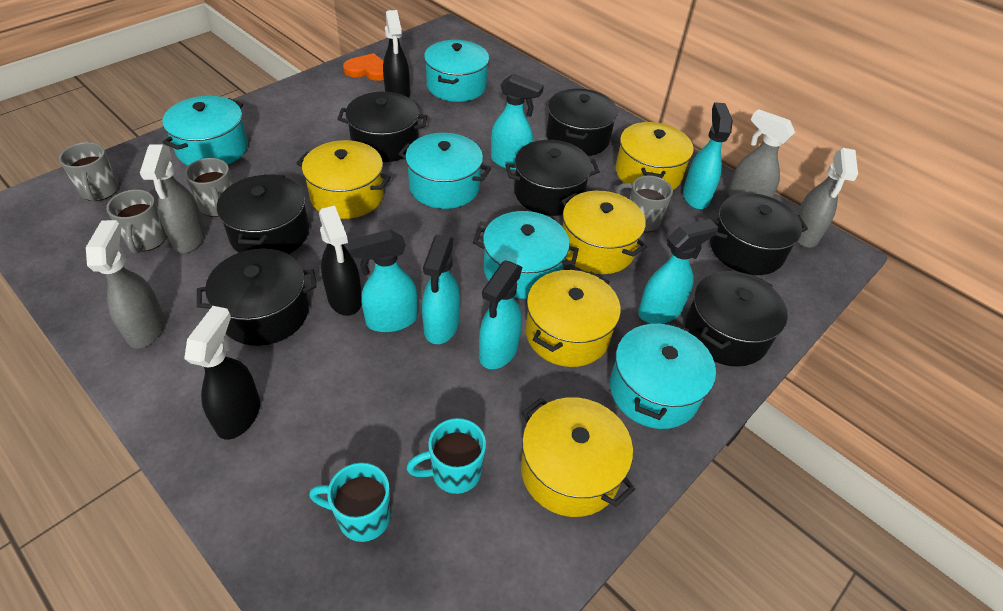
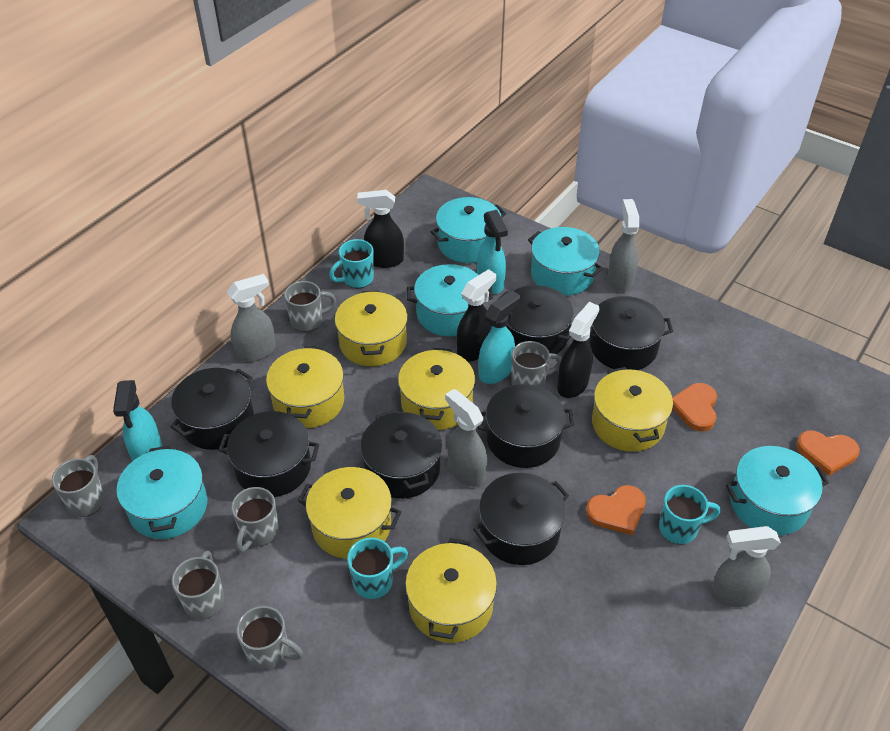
grey mug: 4 -> 6
orange heart: 1 -> 3
turquoise mug: 2 -> 3
turquoise spray bottle: 6 -> 3
yellow pot: 5 -> 6

